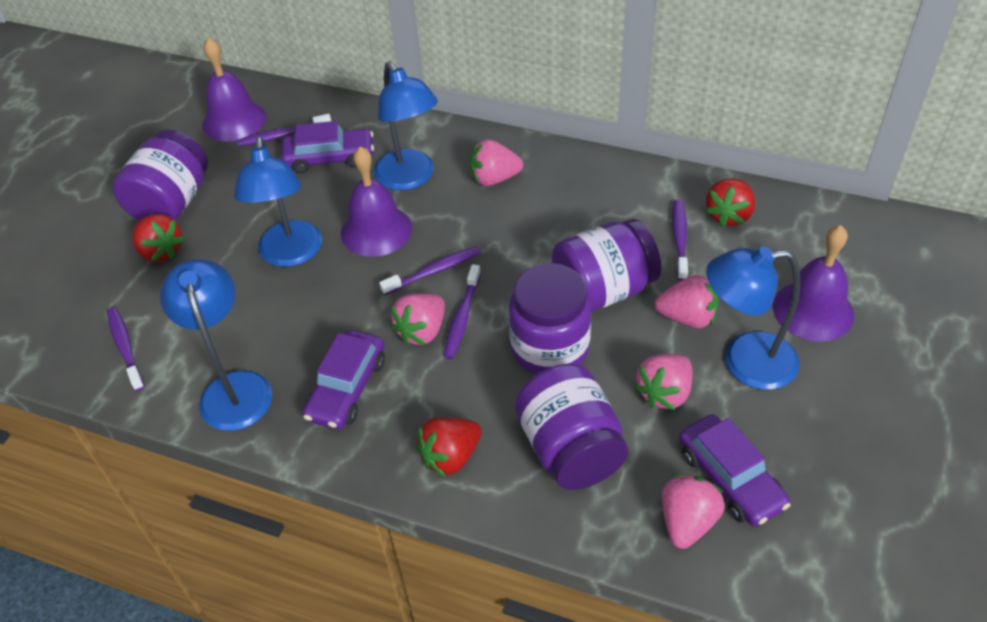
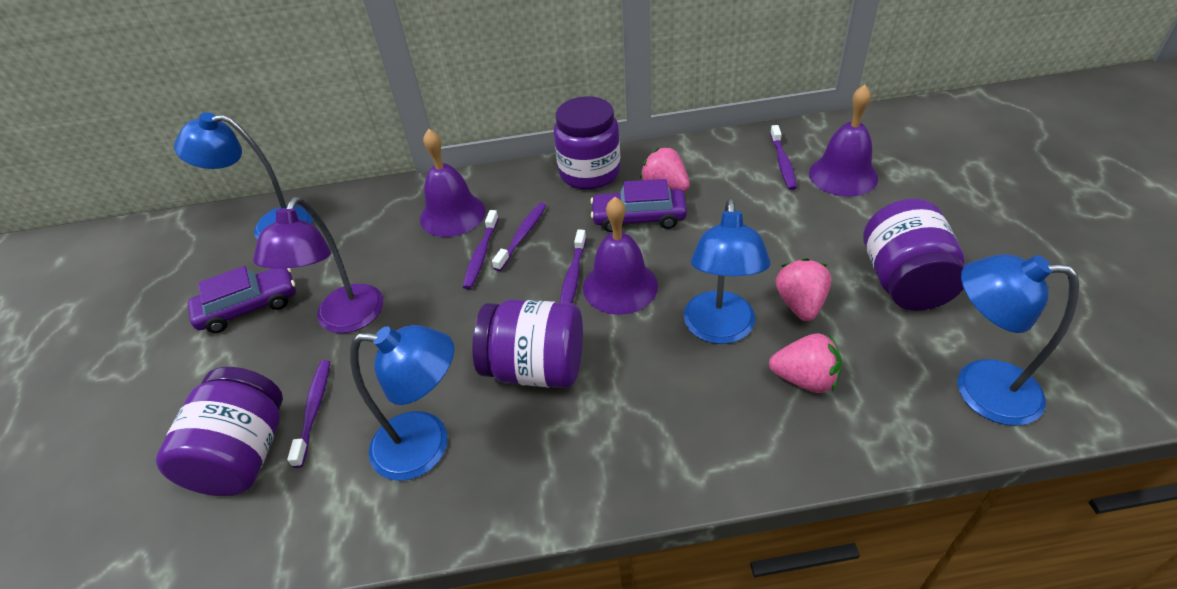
pink strawberry: 5 -> 3
purple car: 3 -> 2
purple lamp: 0 -> 1
red strawberry: 3 -> 0

